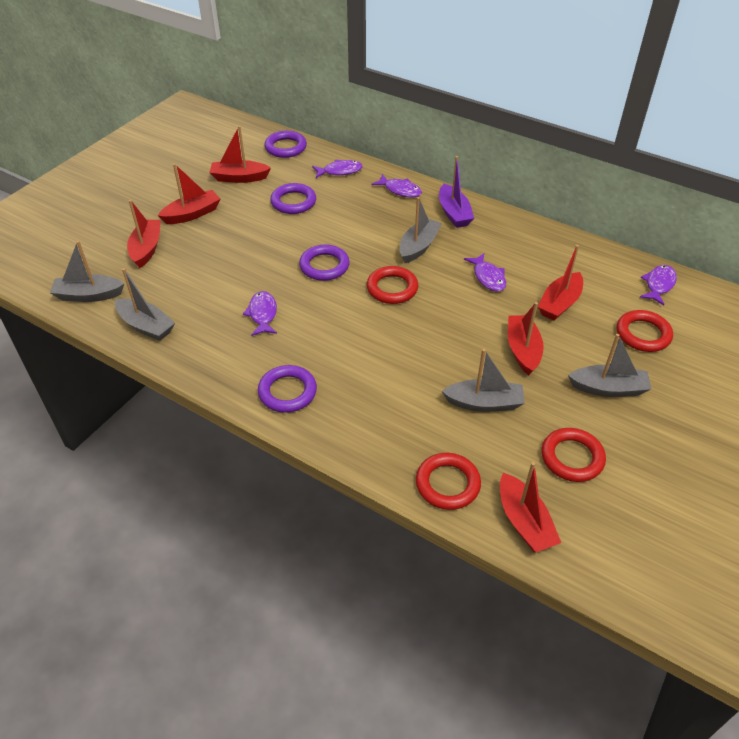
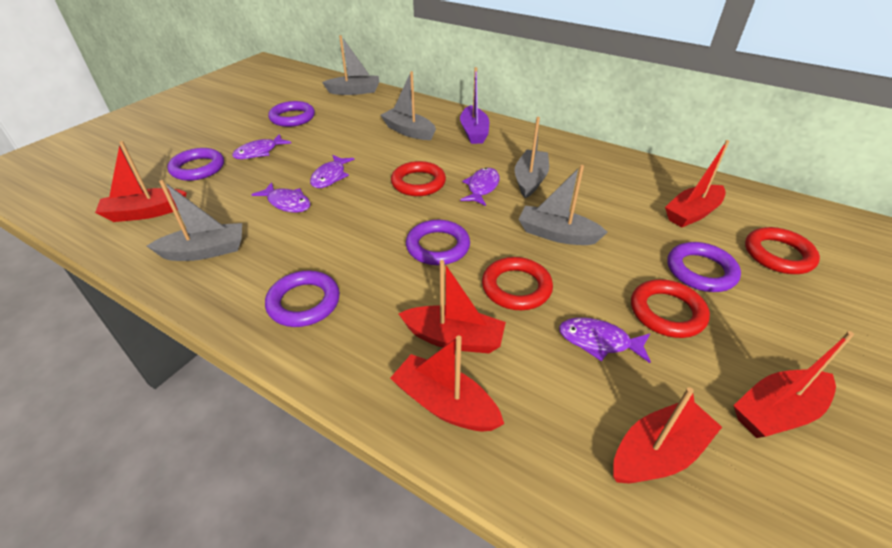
purple ring: 4 -> 5

